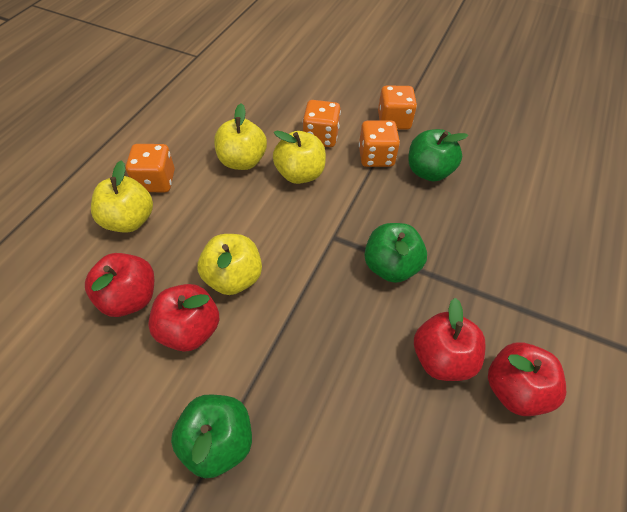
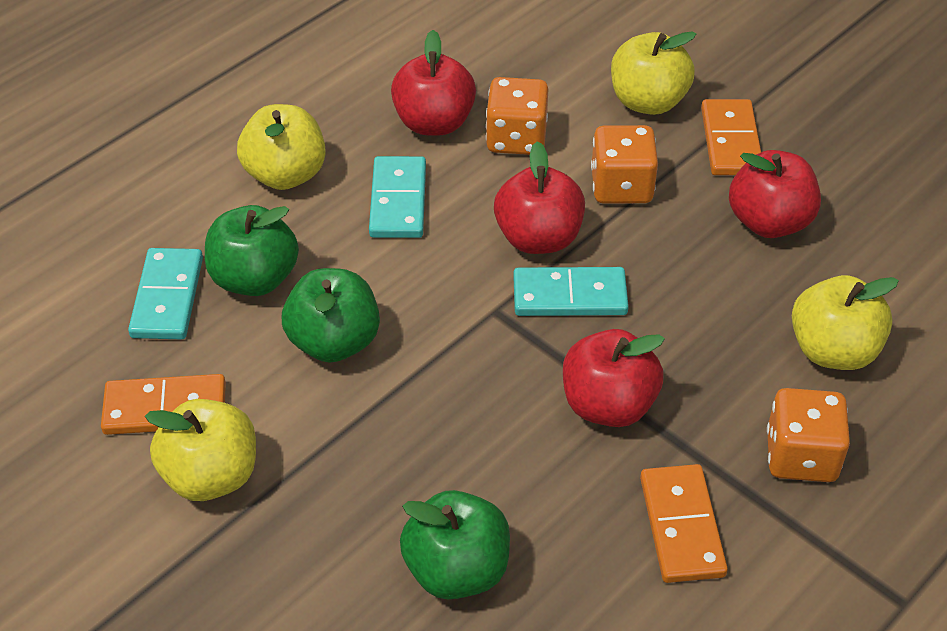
orange dice: 4 -> 3
orange domino: 0 -> 3
turquoise domino: 0 -> 3

